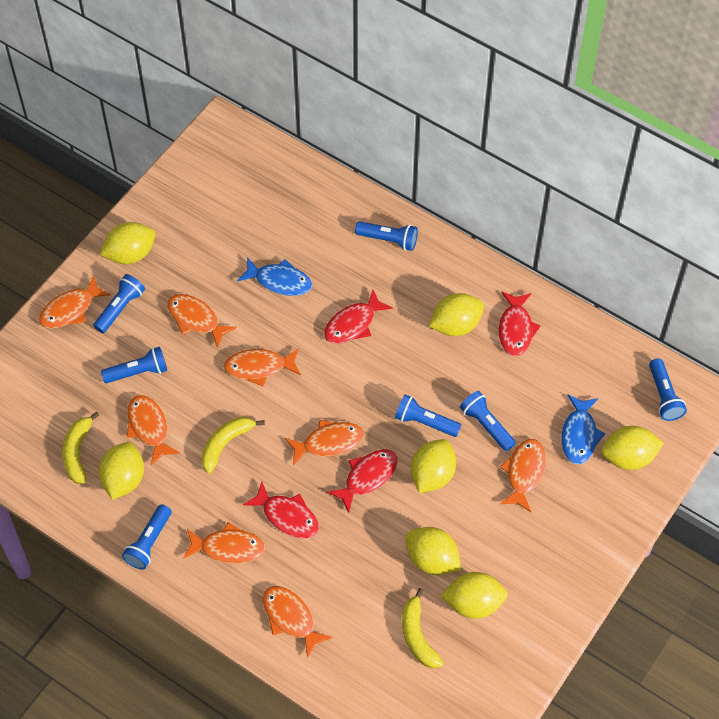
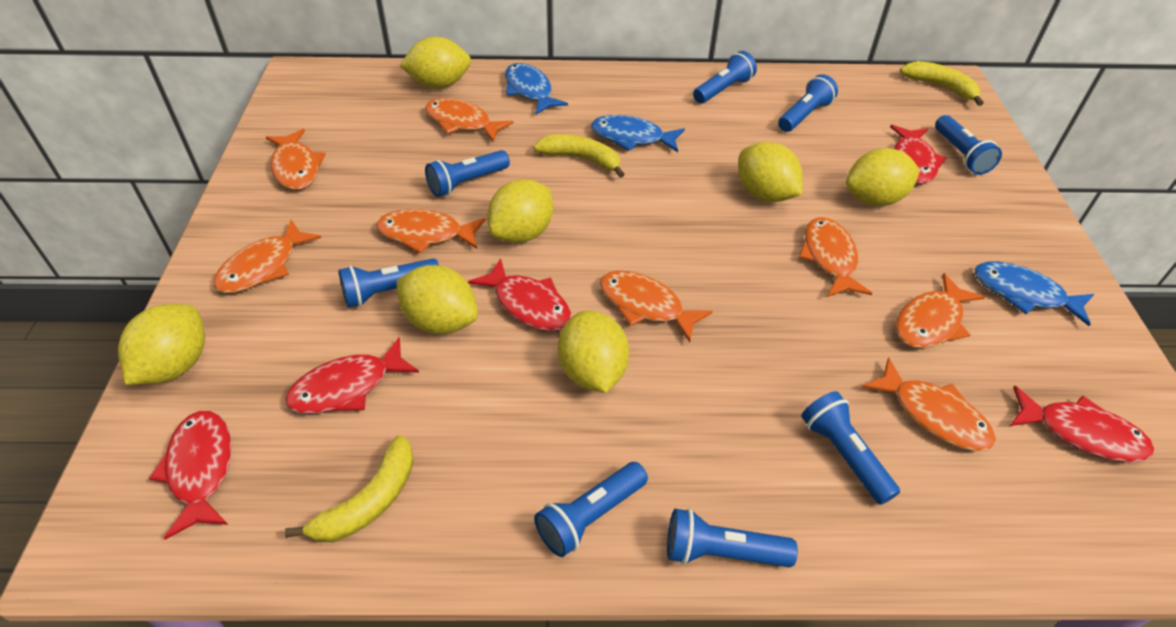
blue fish: 2 -> 3
blue flashlight: 7 -> 8
red fish: 4 -> 5

